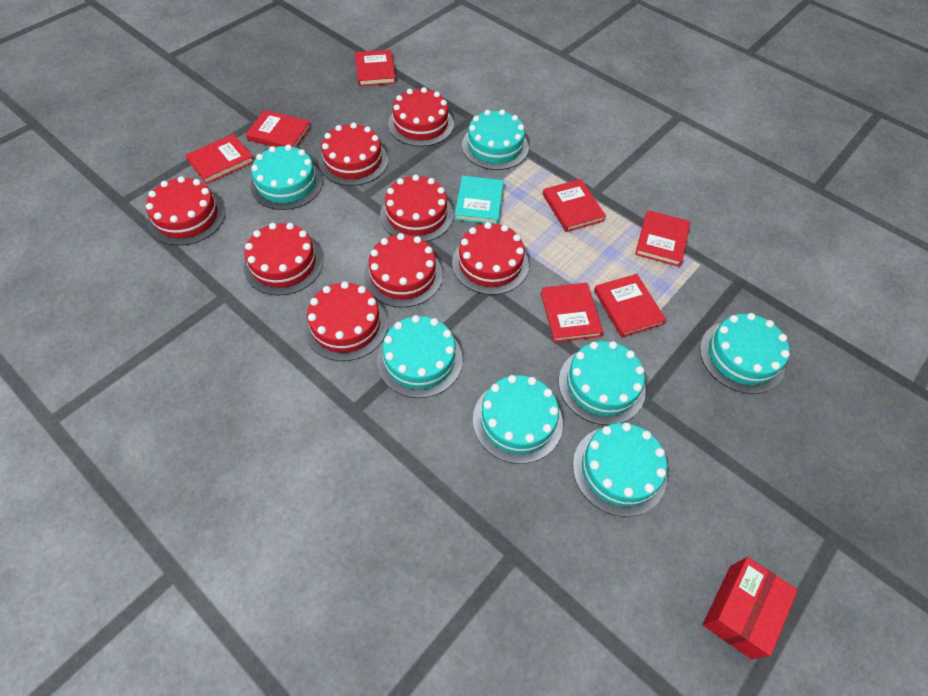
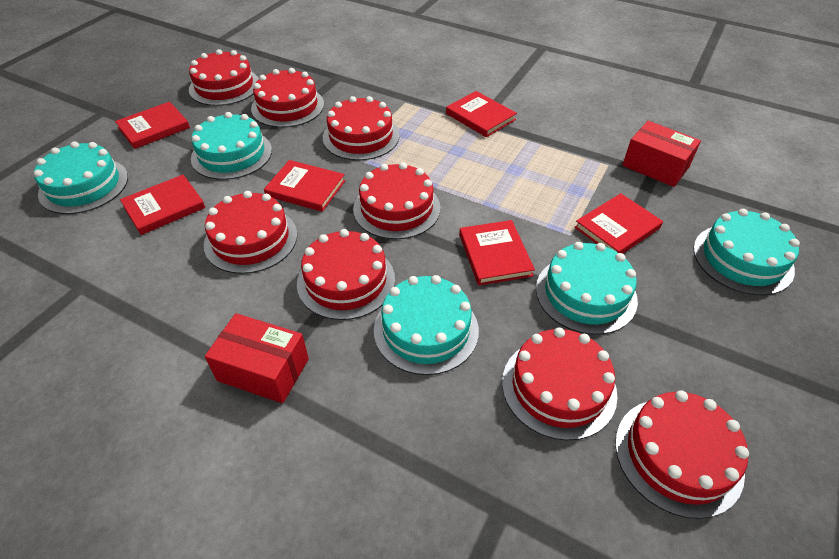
red book: 7 -> 6
red box: 1 -> 2
turquoise book: 1 -> 0
turquoise cake: 7 -> 5

